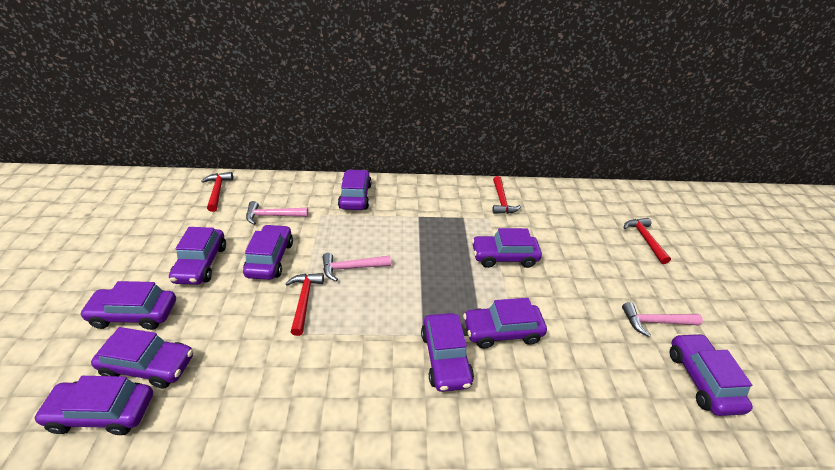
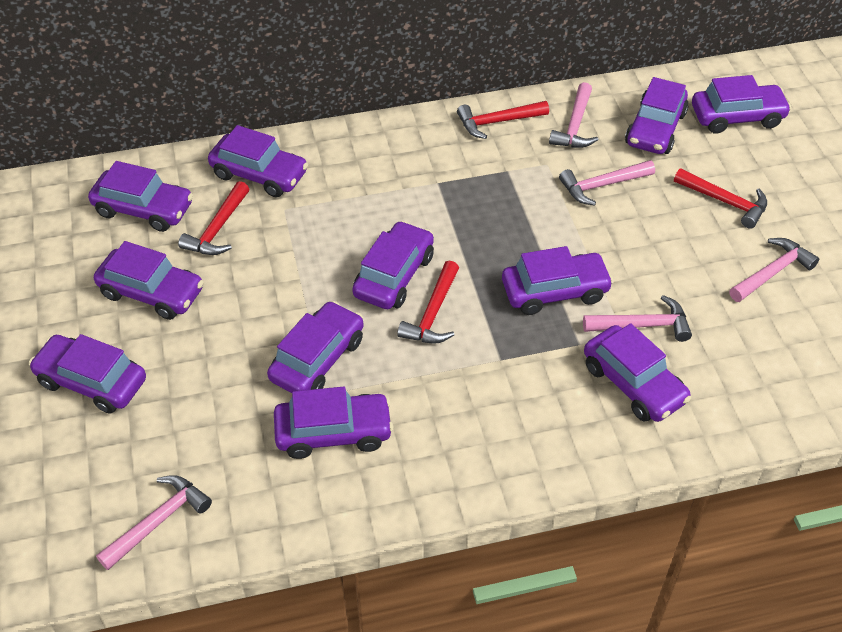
pink hammer: 3 -> 5
purple car: 10 -> 11

